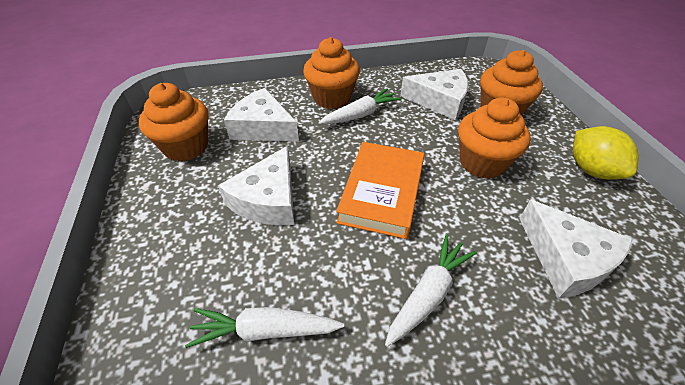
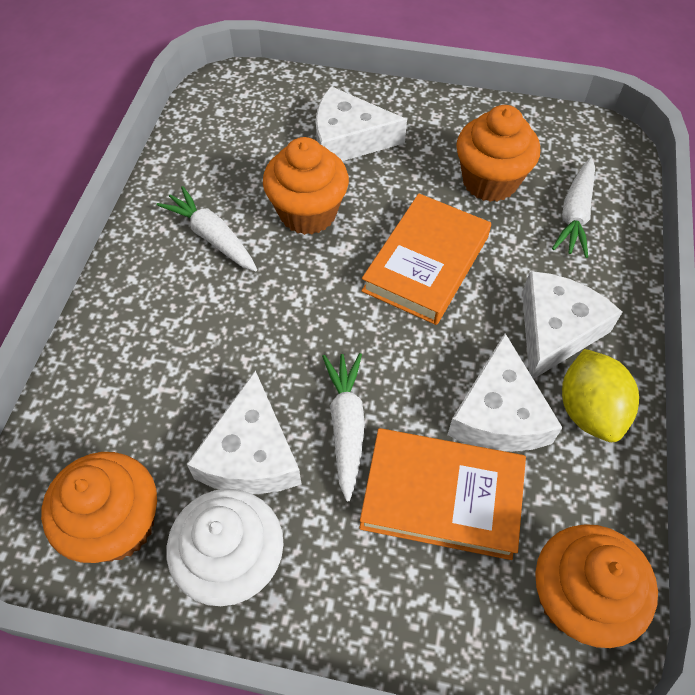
orange book: 1 -> 2
white cupcake: 0 -> 1

